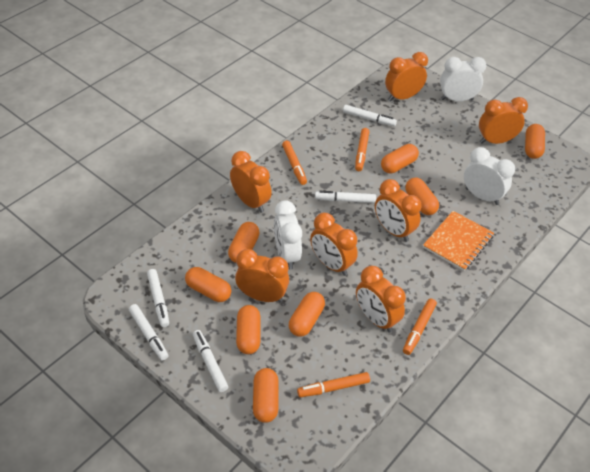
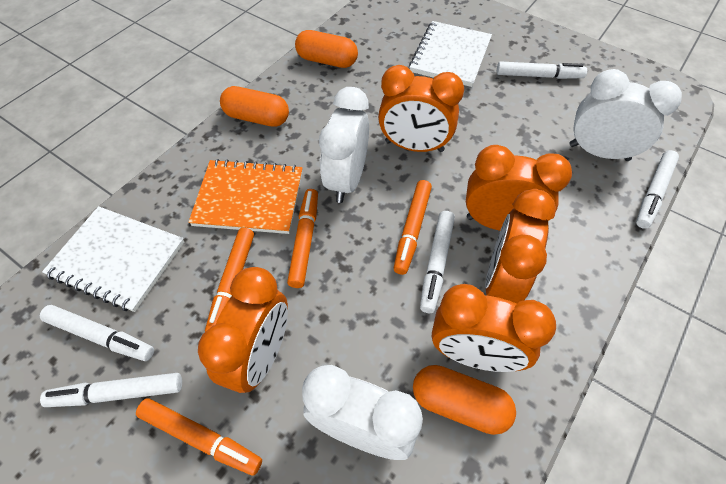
orange capsule: 8 -> 3
orange clock: 7 -> 5
white notebook: 0 -> 2

